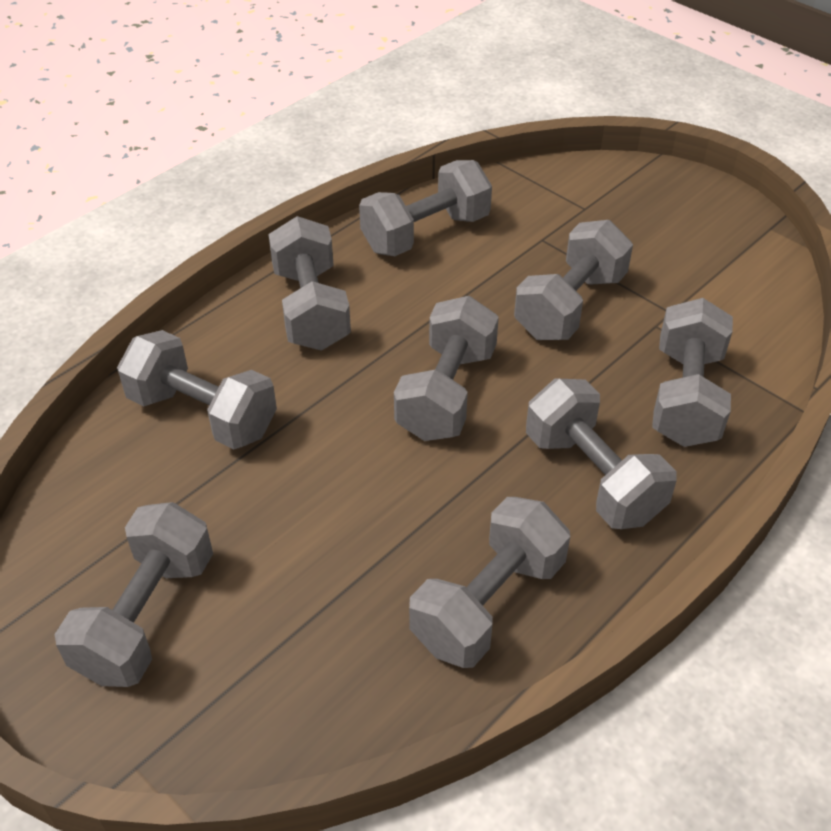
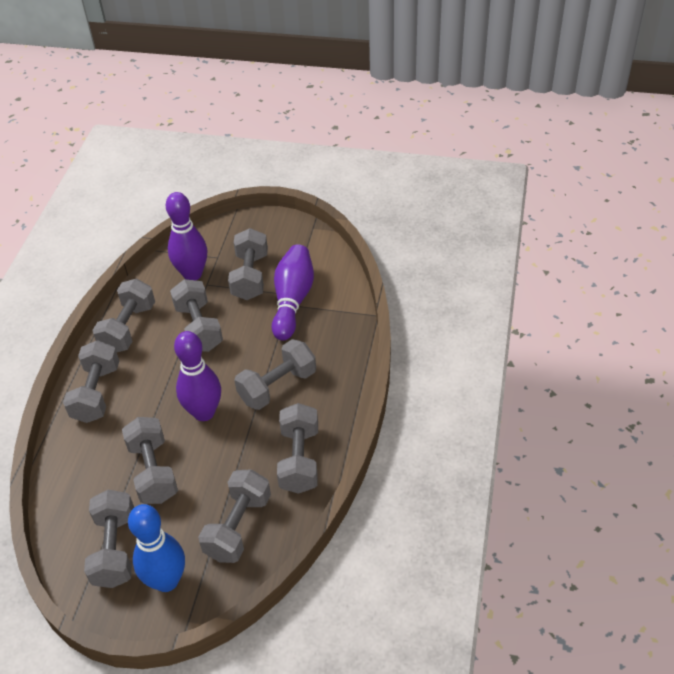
blue bowling pin: 0 -> 1
purple bowling pin: 0 -> 3

